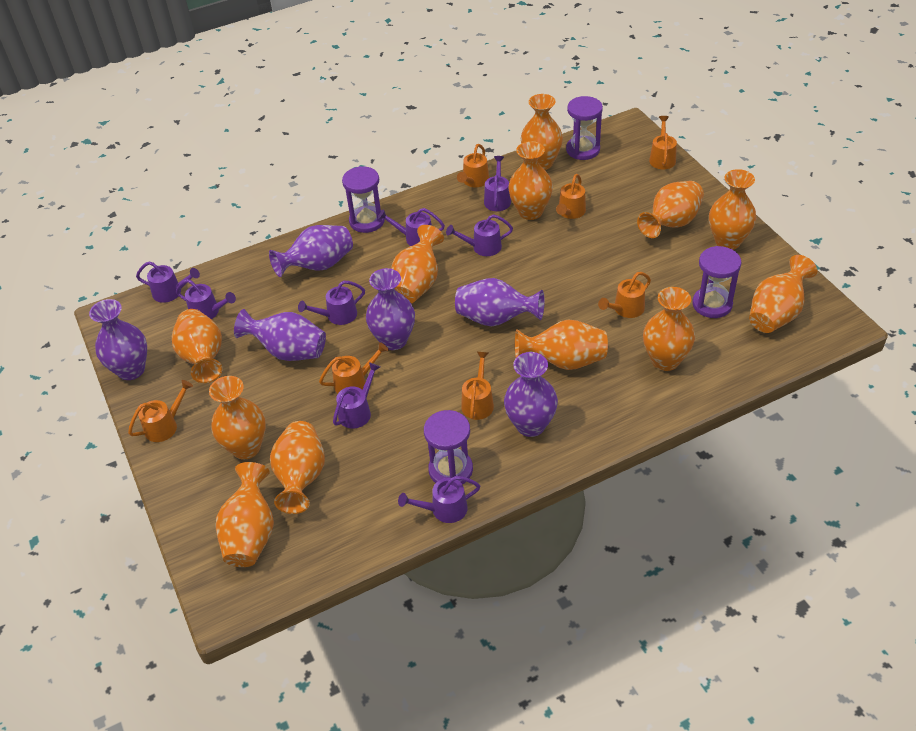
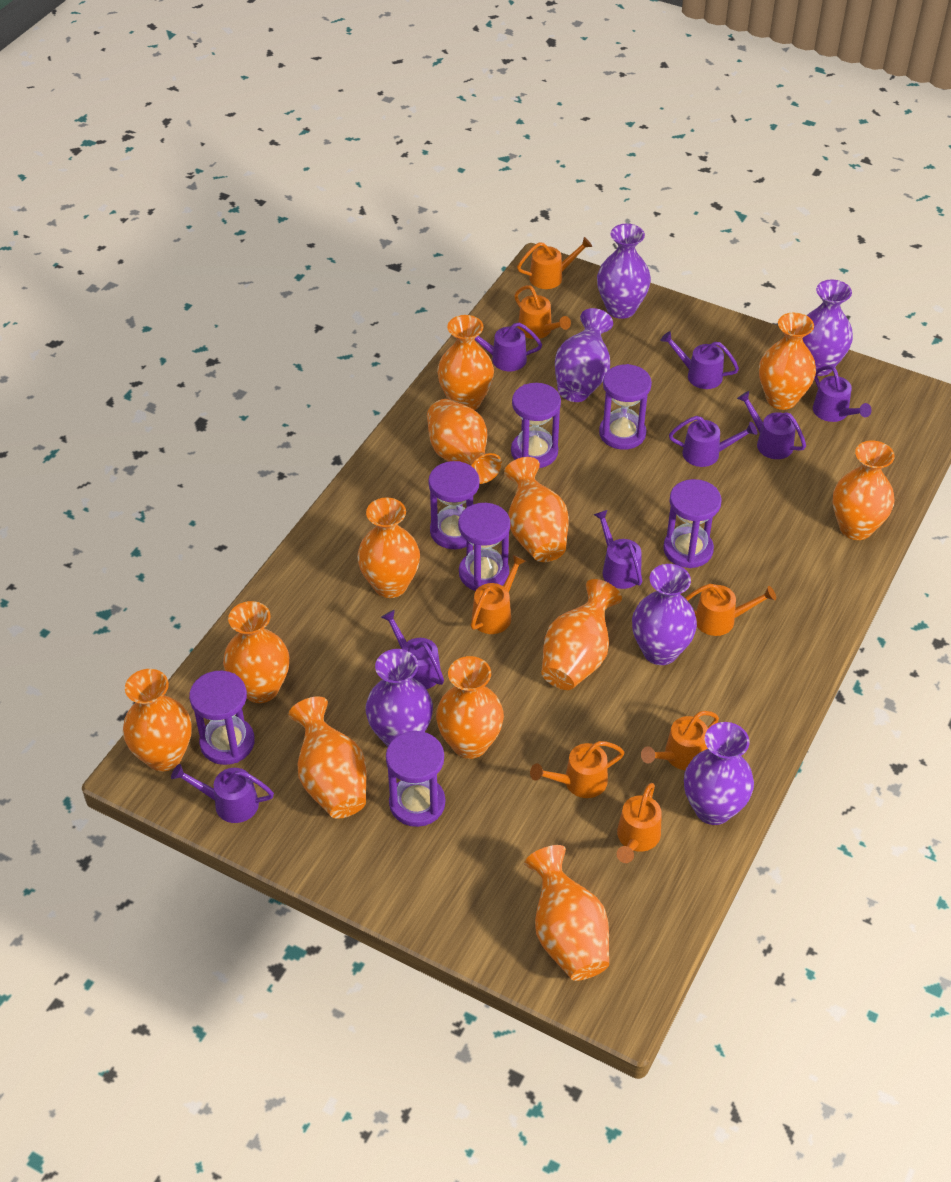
purple hourglass: 4 -> 7

